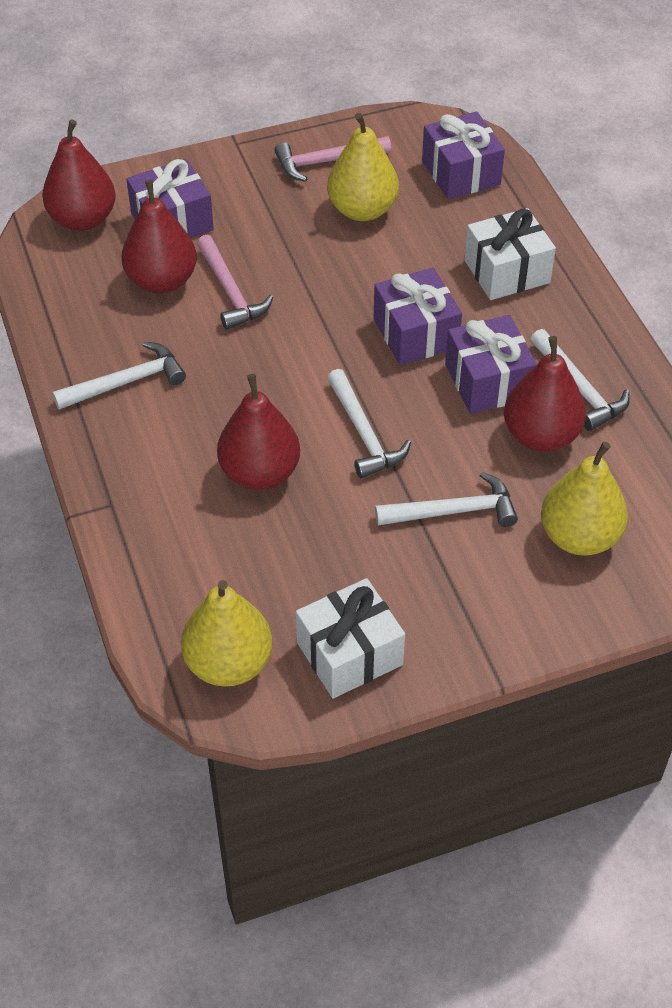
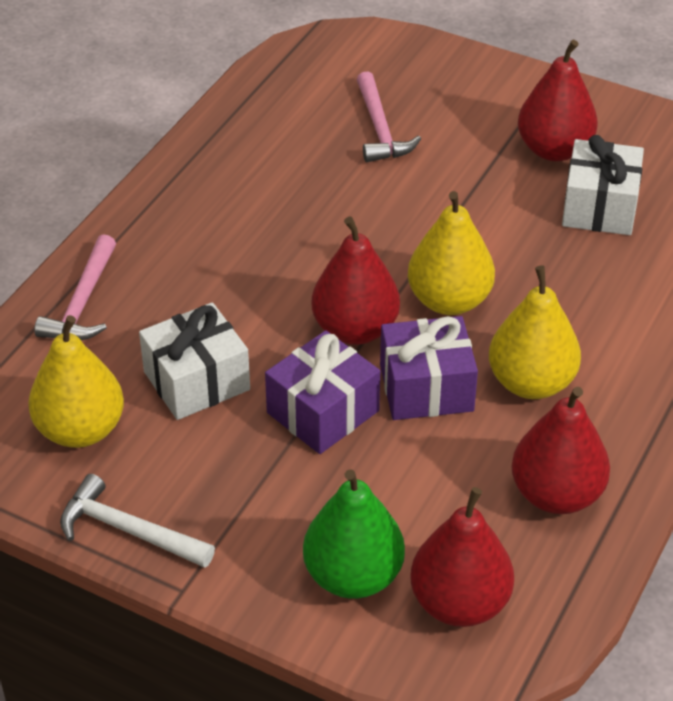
green pear: 0 -> 1
purple gift: 4 -> 2
white hammer: 4 -> 1

